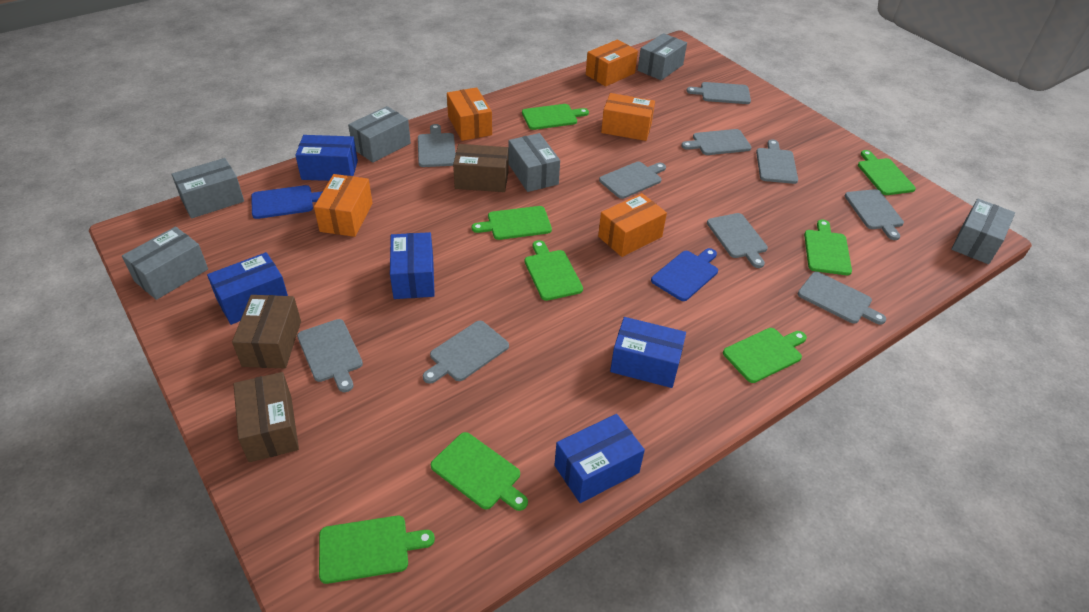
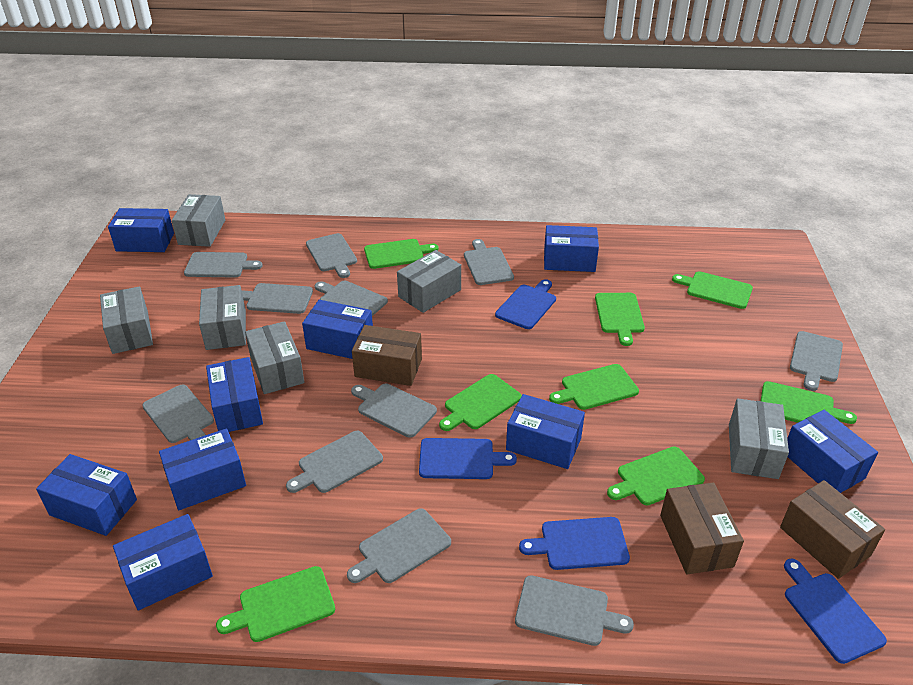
blue box: 5 -> 9
blue cutting board: 2 -> 4
grey cutting board: 10 -> 11
orange box: 5 -> 0

